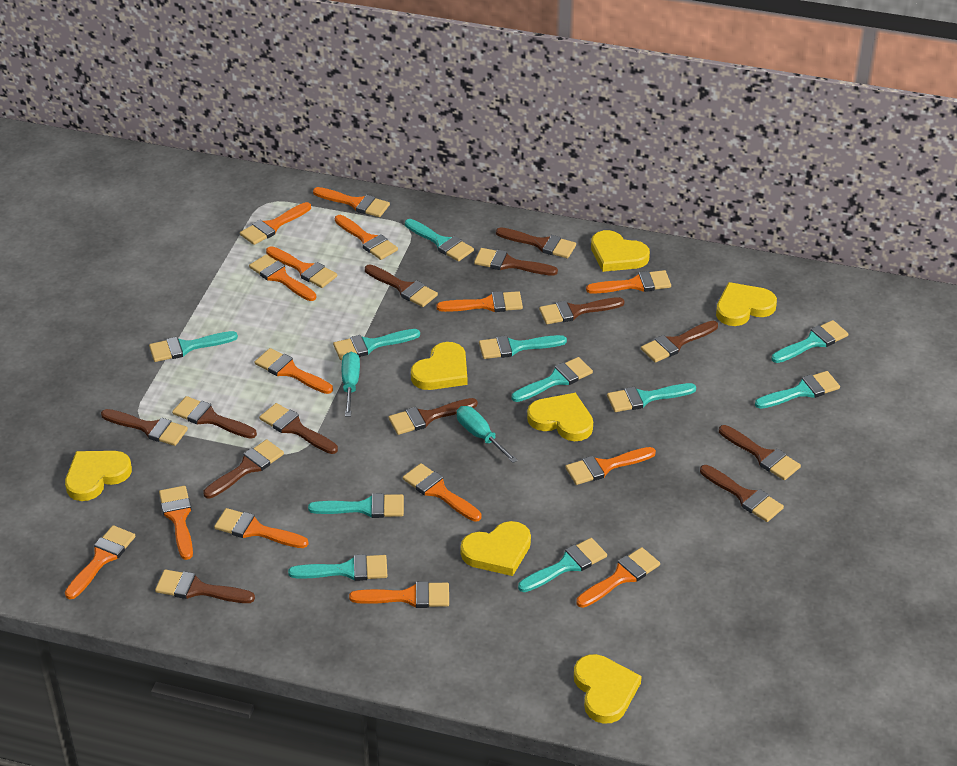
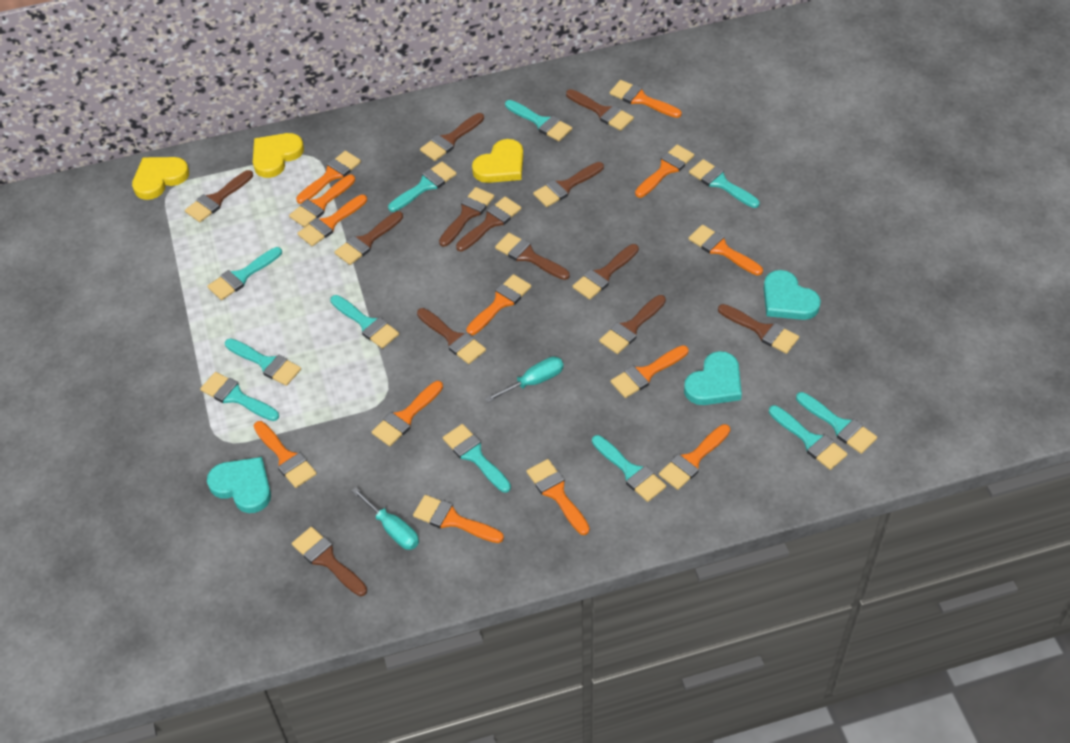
orange brush: 15 -> 13
turquoise heart: 0 -> 3
yellow heart: 7 -> 3

